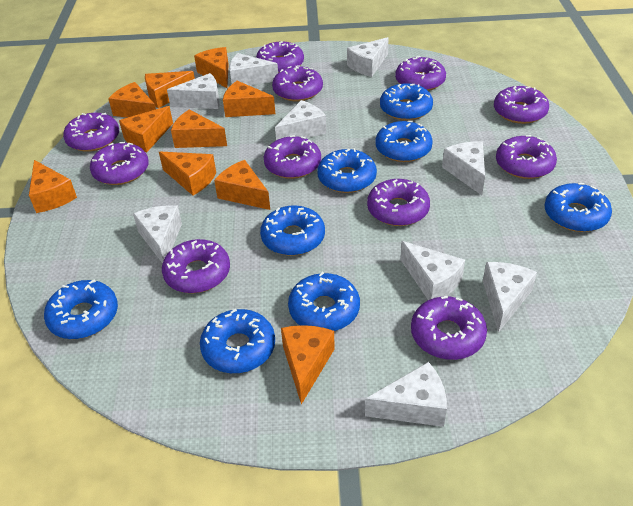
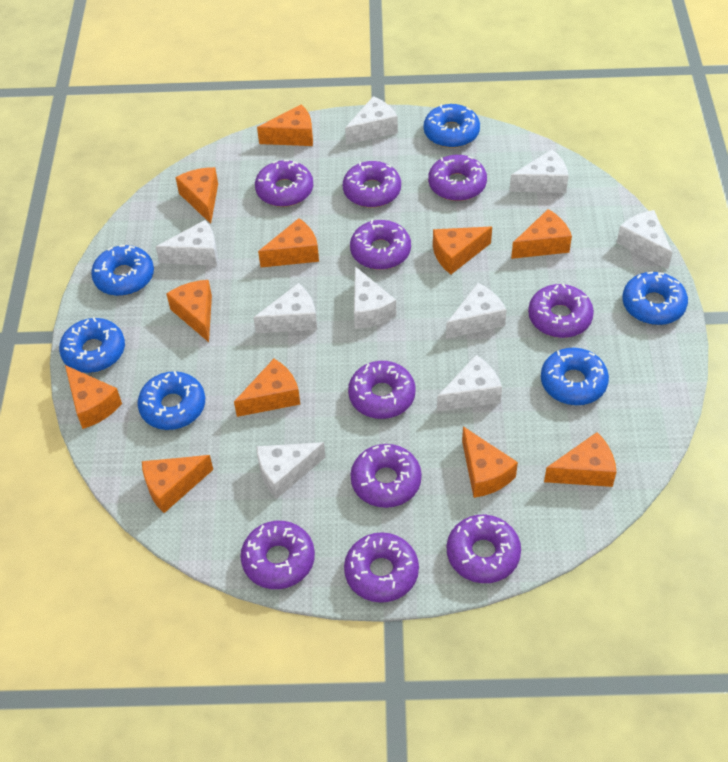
blue donut: 8 -> 6
orange cheese: 10 -> 11
purple donut: 11 -> 10

